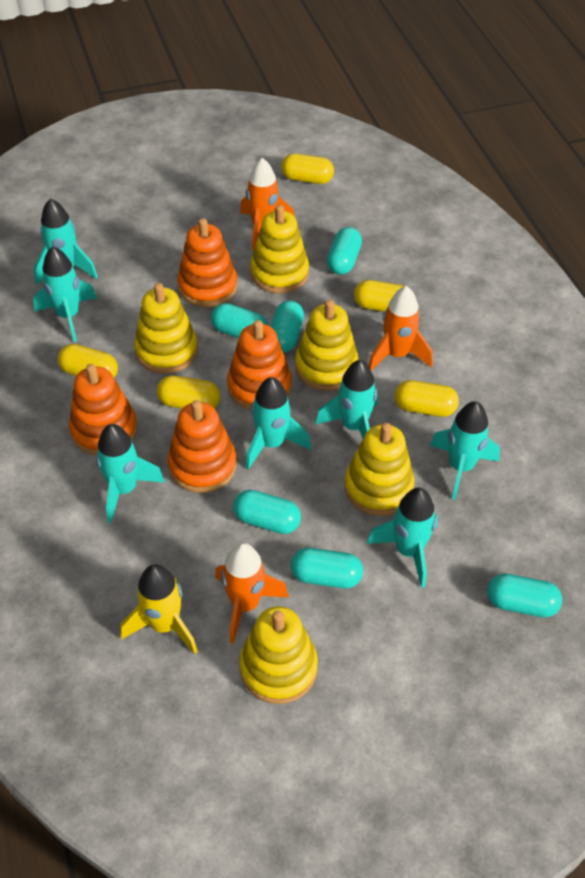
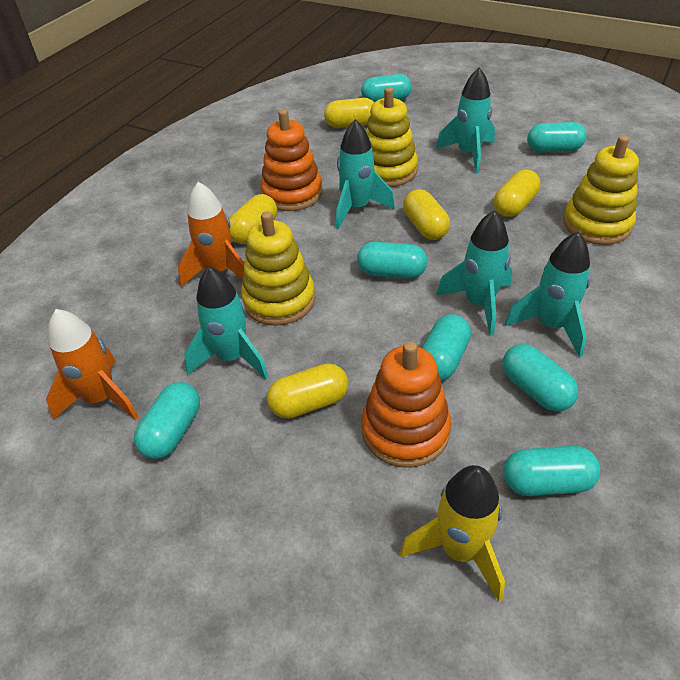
orange rocket: 3 -> 2
orange stacking toy: 4 -> 2
turquoise capsule: 6 -> 7
turquoise rocket: 7 -> 5
yellow stacking toy: 5 -> 3

